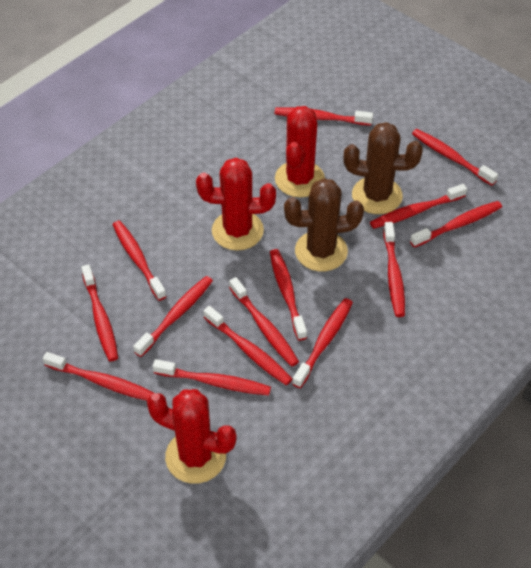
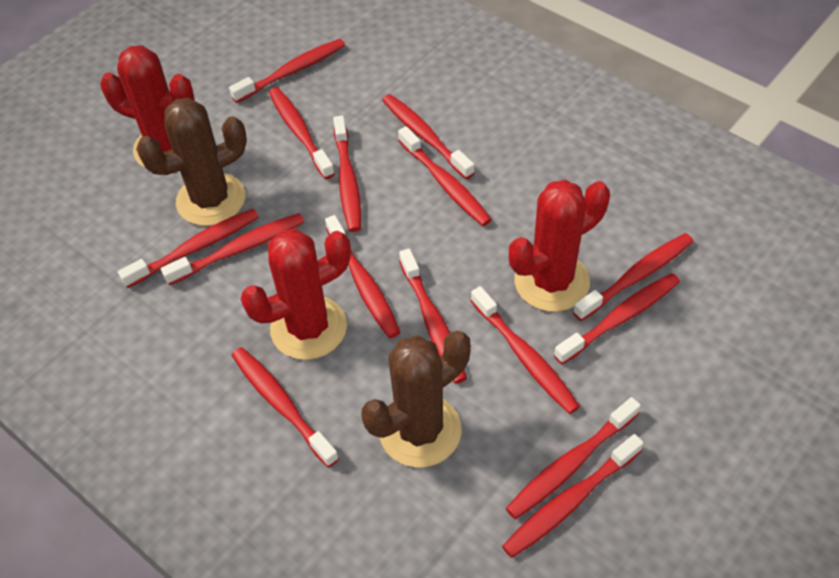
red toothbrush: 14 -> 15

